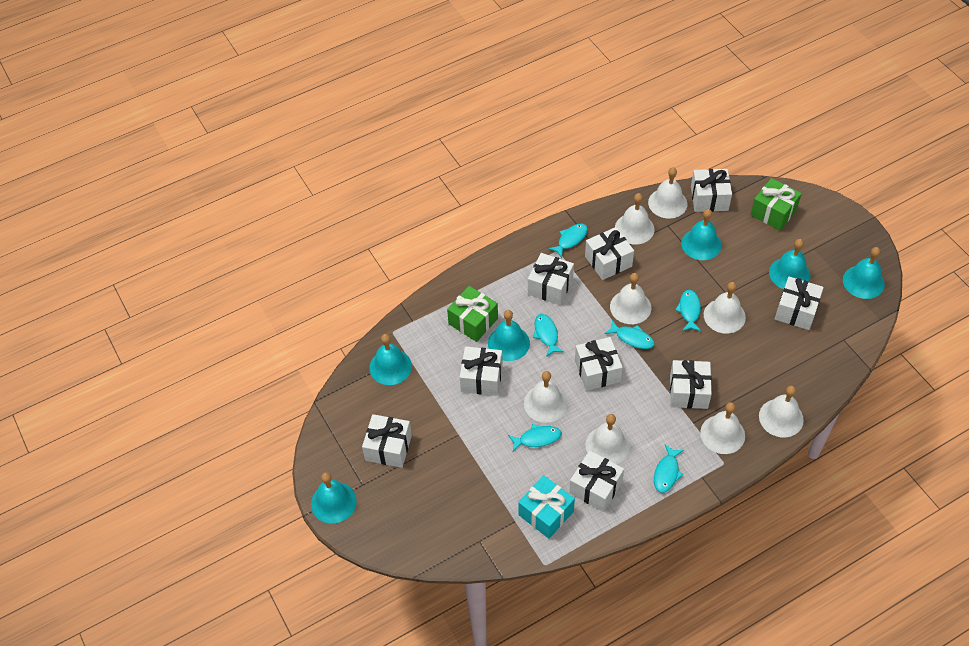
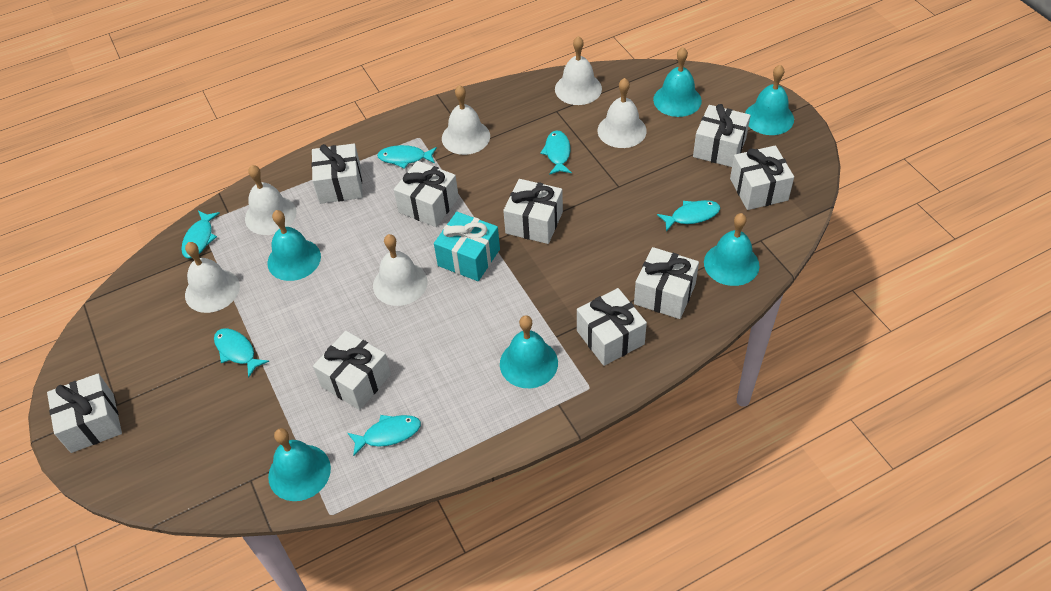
green gift: 2 -> 0
white bell: 8 -> 6

